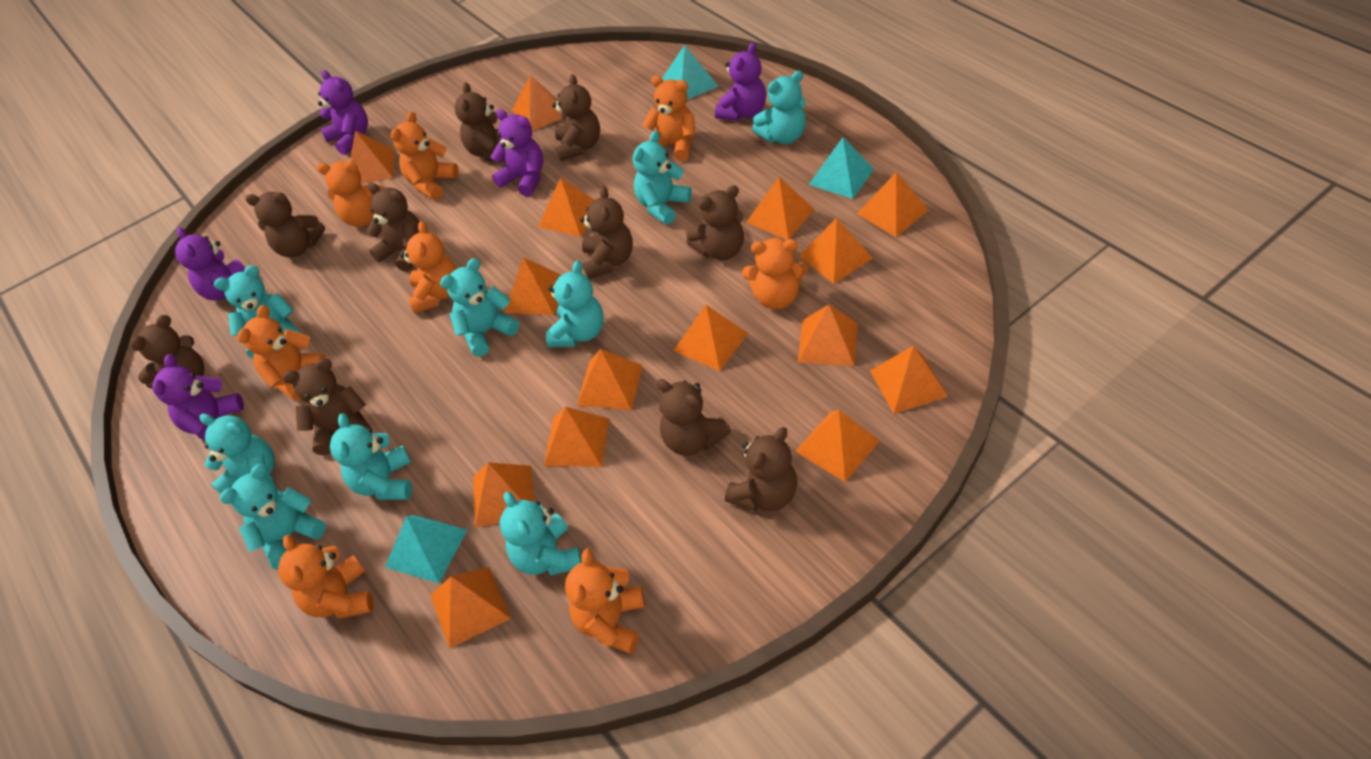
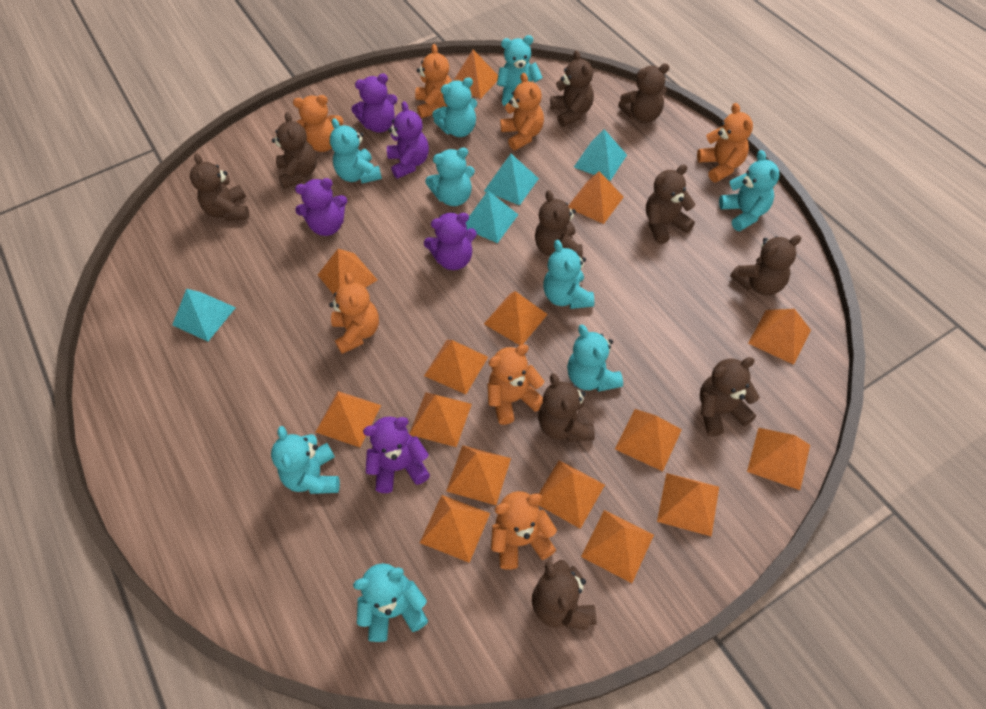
orange teddy bear: 8 -> 7
turquoise pyramid: 3 -> 4

